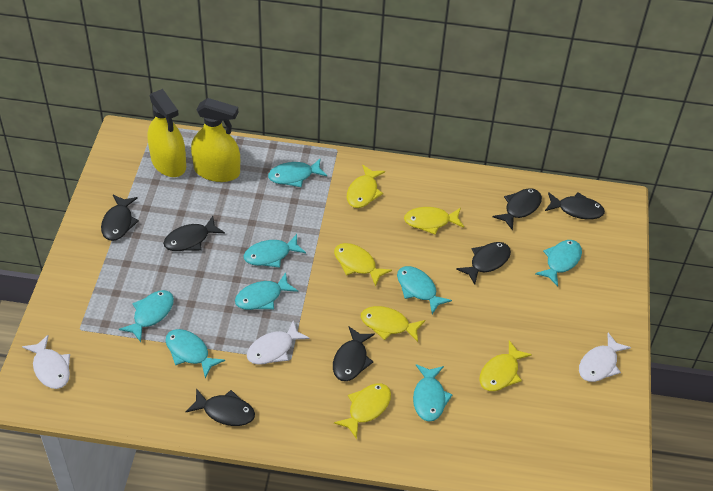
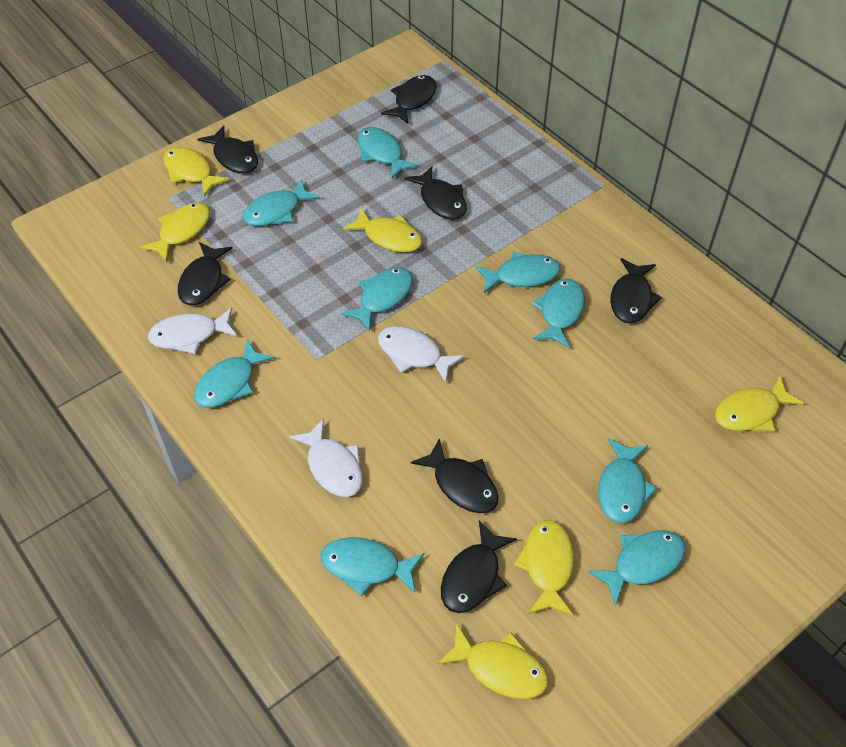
turquoise fish: 8 -> 9
yellow spray bottle: 2 -> 0

